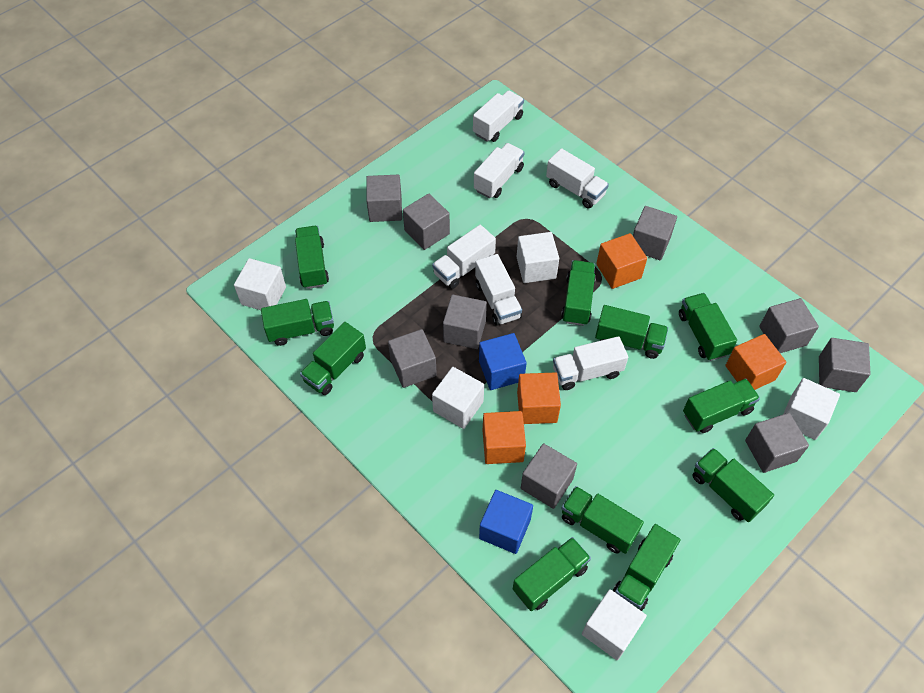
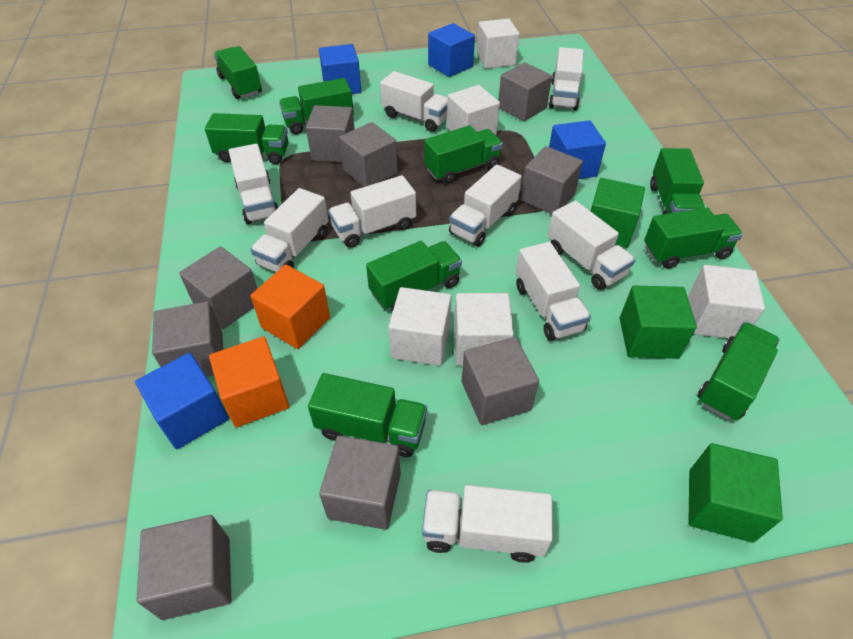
blue cube: 2 -> 4
green cube: 0 -> 3
green truck: 11 -> 9
orange cube: 4 -> 2
white truck: 6 -> 9

